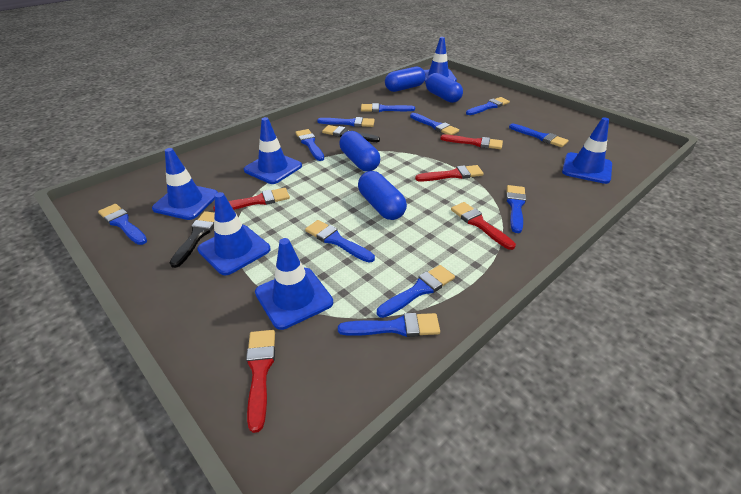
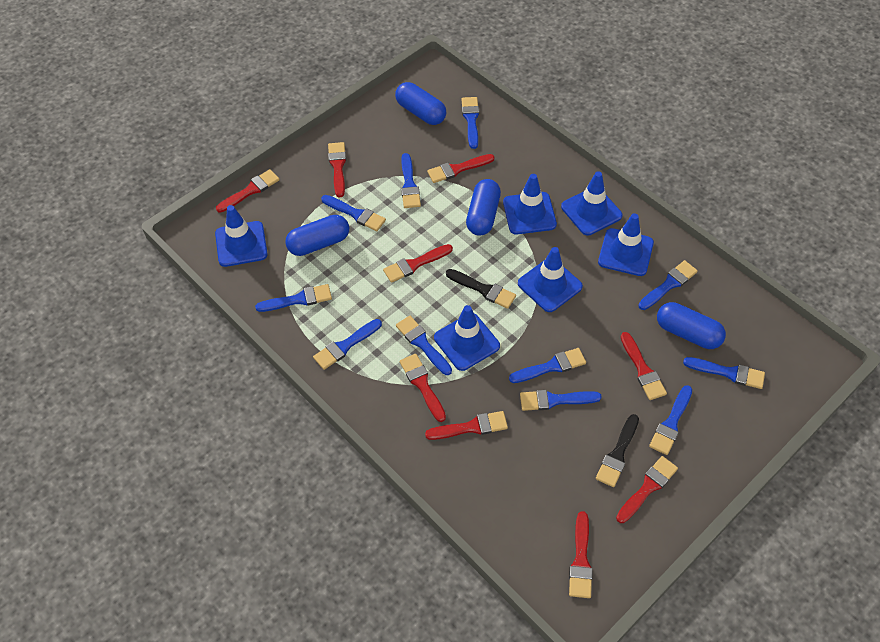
red brush: 5 -> 9

